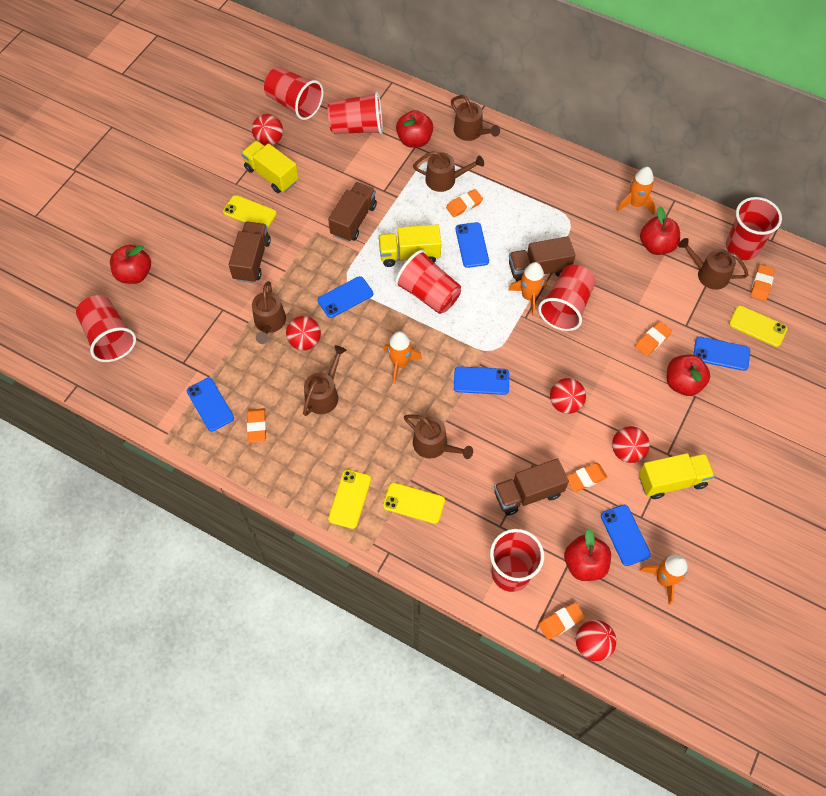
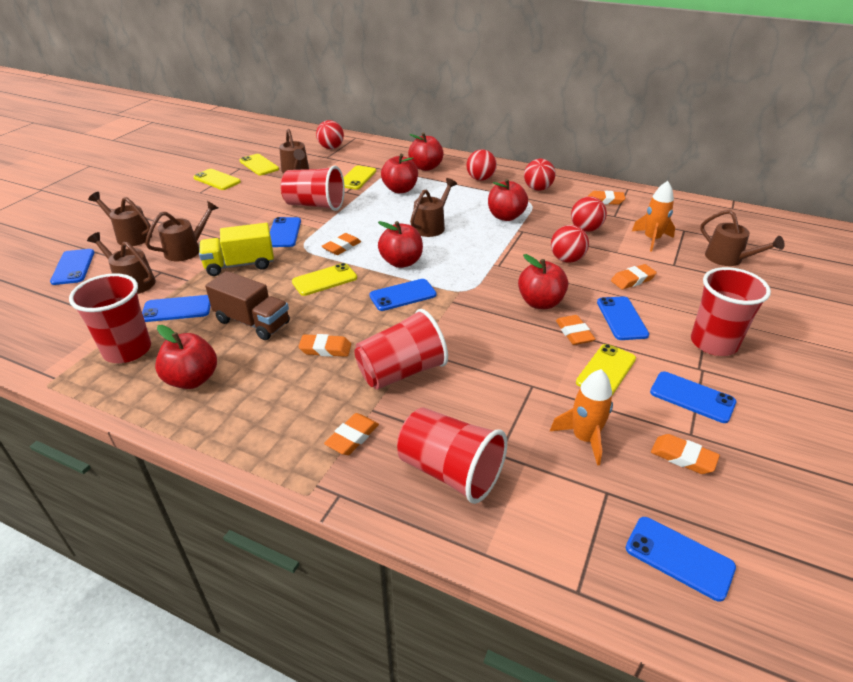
blue phone: 6 -> 7
brown truck: 4 -> 1
orange eraser: 6 -> 7
orange rocket: 4 -> 2
red apple: 5 -> 6
red cup: 7 -> 5
yellow phone: 4 -> 5
yellow truck: 3 -> 1

